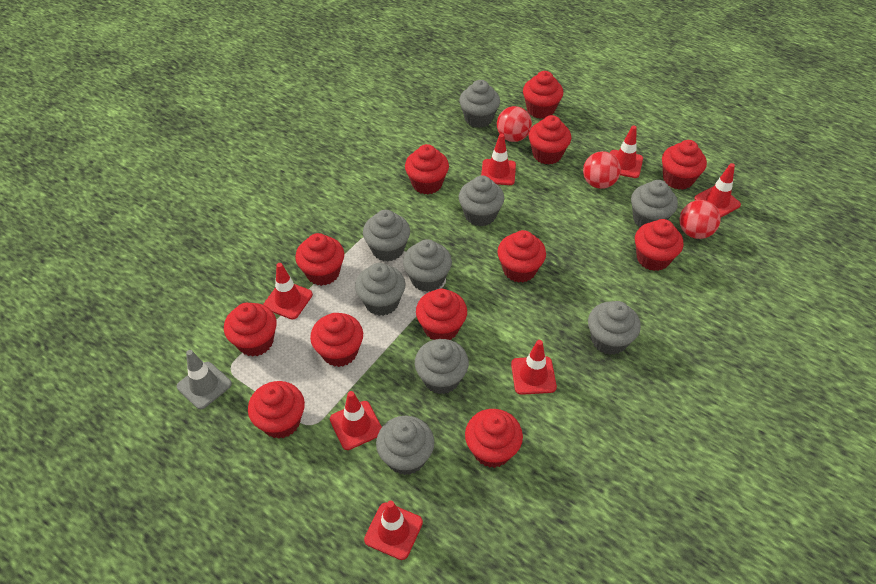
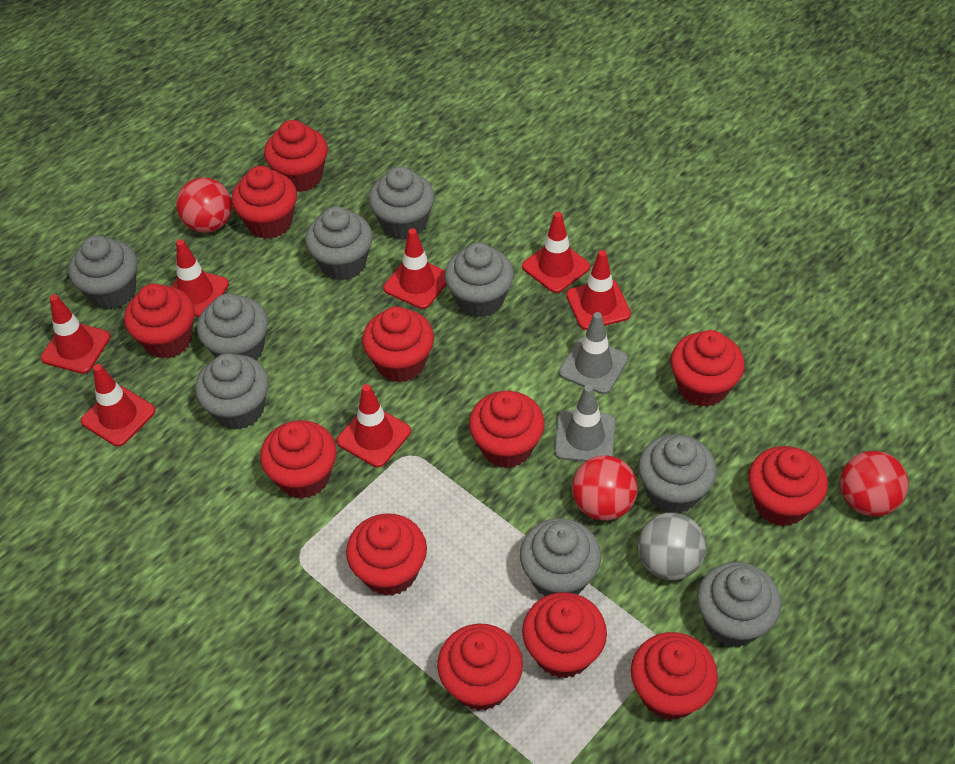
grey ball: 0 -> 1
grey traffic cone: 1 -> 2

